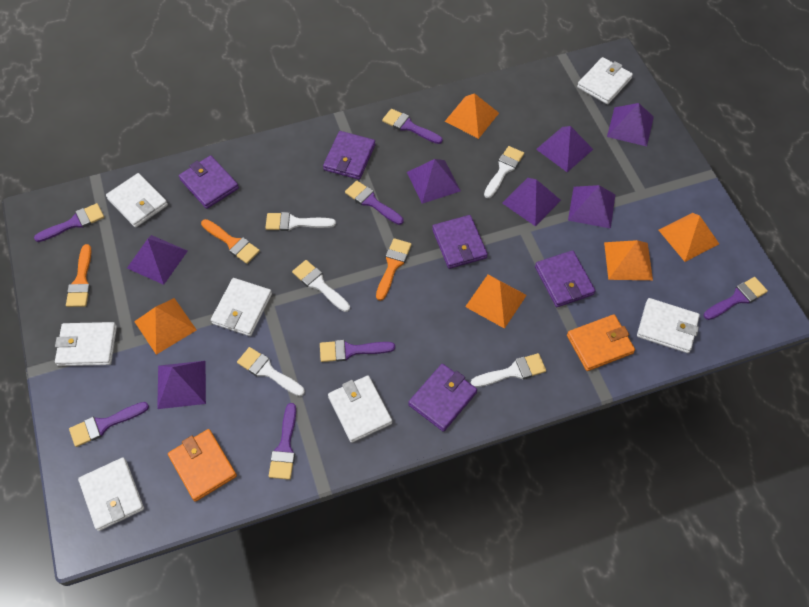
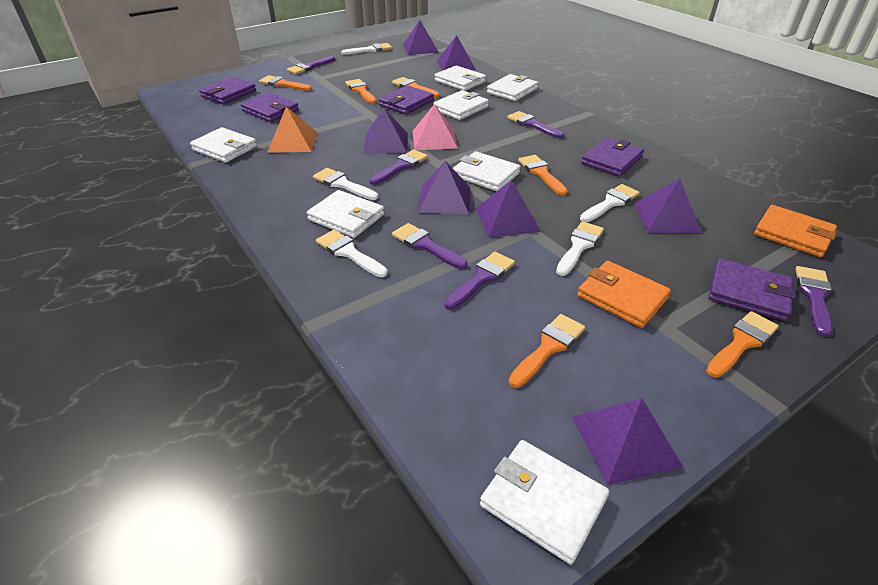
orange brush: 3 -> 6
orange pyramid: 5 -> 1
pink pyramid: 0 -> 1
purple brush: 7 -> 6

